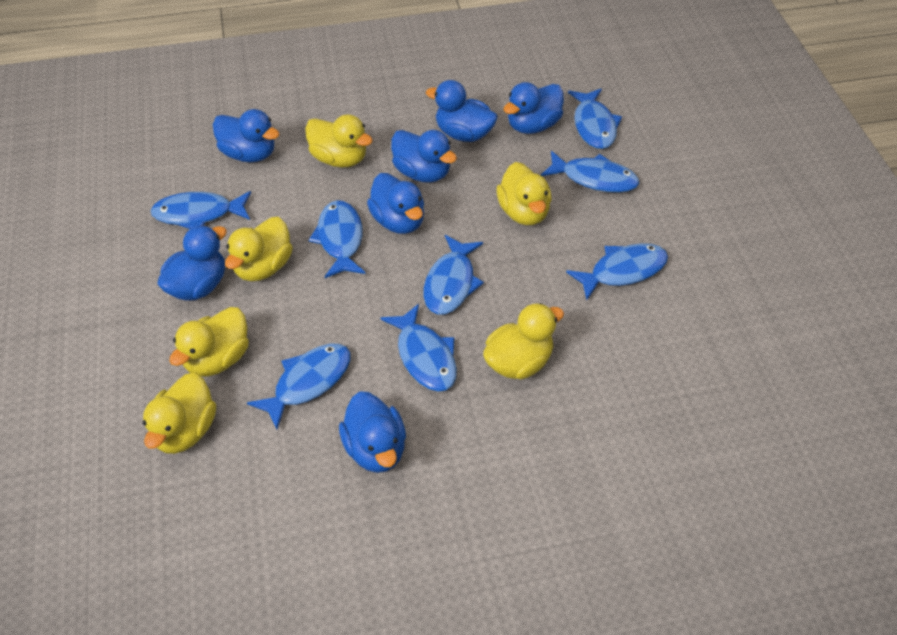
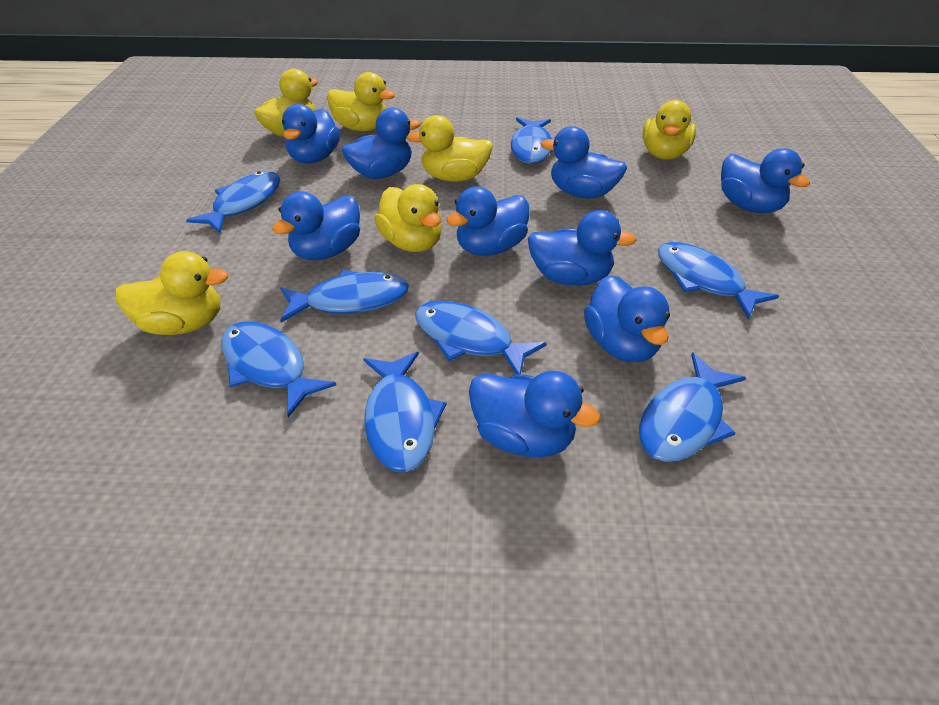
blue duck: 7 -> 9

